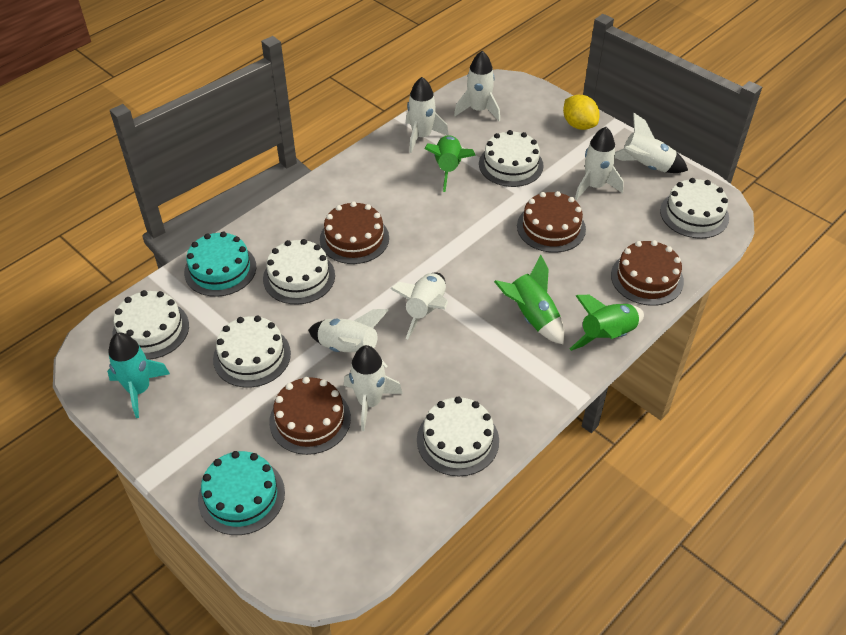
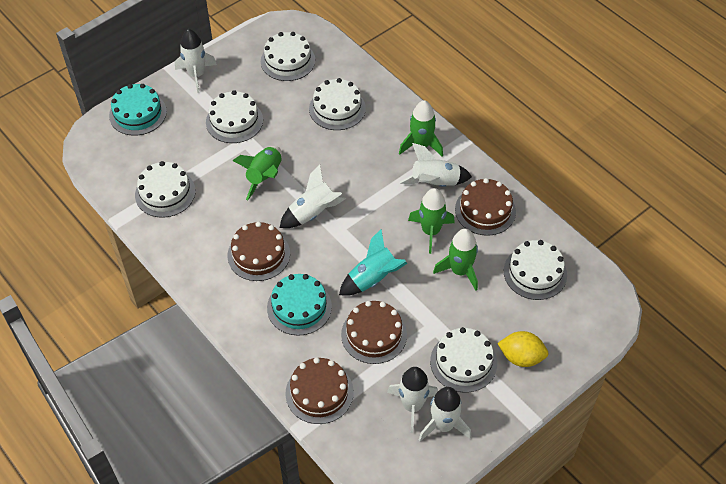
green rocket: 3 -> 4
white rocket: 7 -> 5

